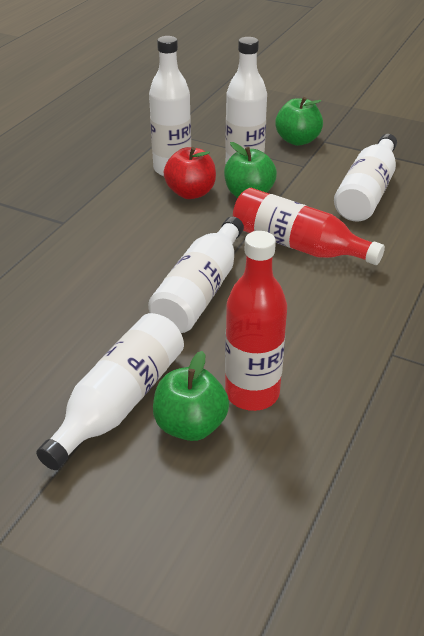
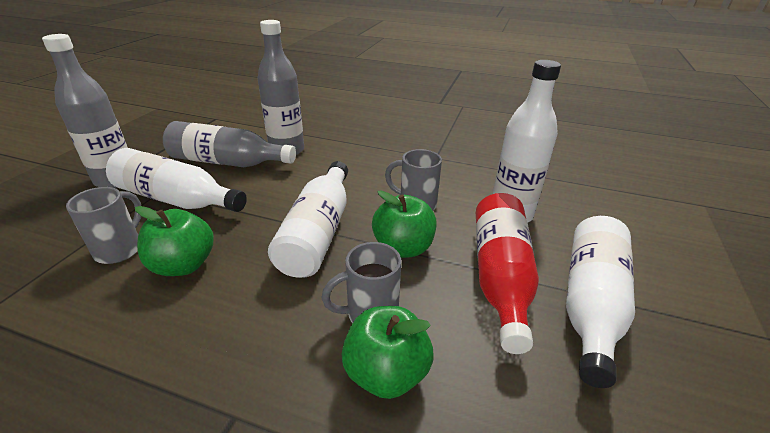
grey bottle: 0 -> 3
grey mug: 0 -> 3
red apple: 1 -> 0
red bottle: 2 -> 1
white bottle: 5 -> 4

